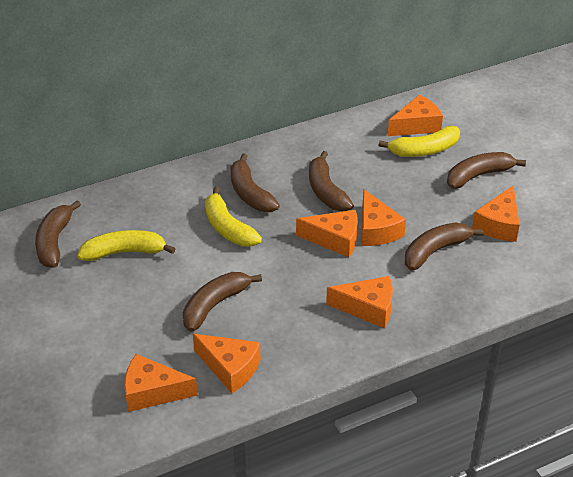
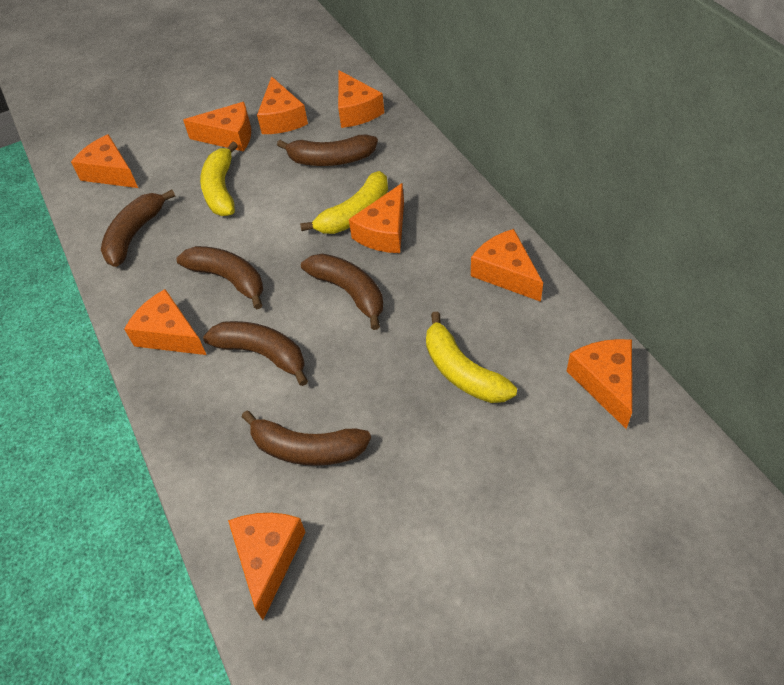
orange cheese: 7 -> 9

